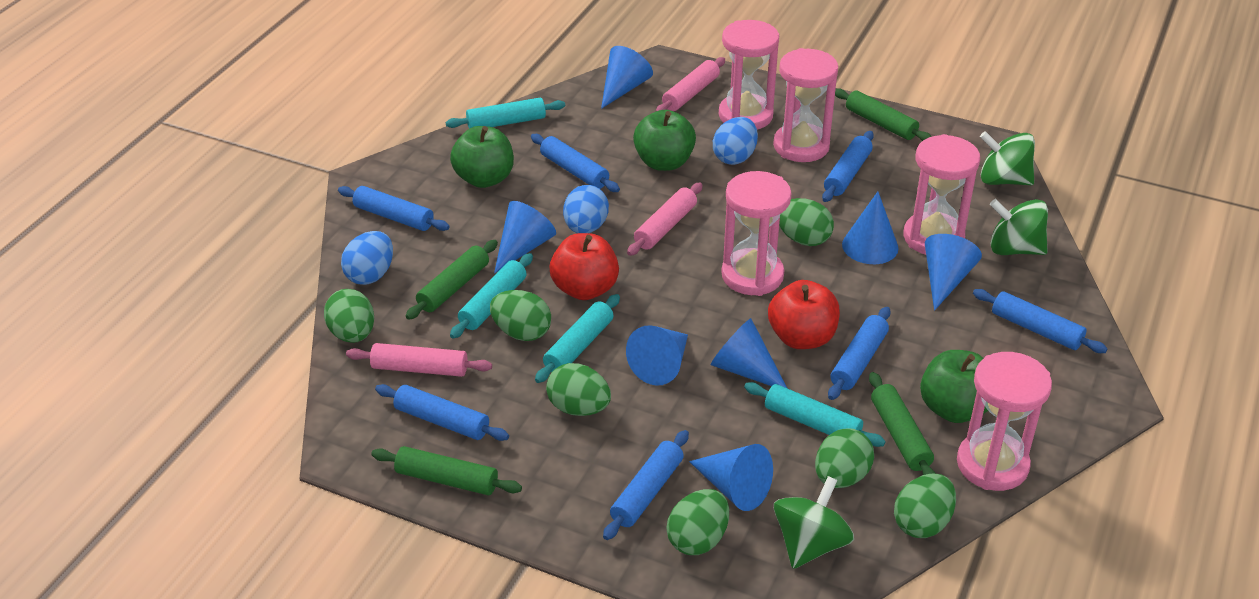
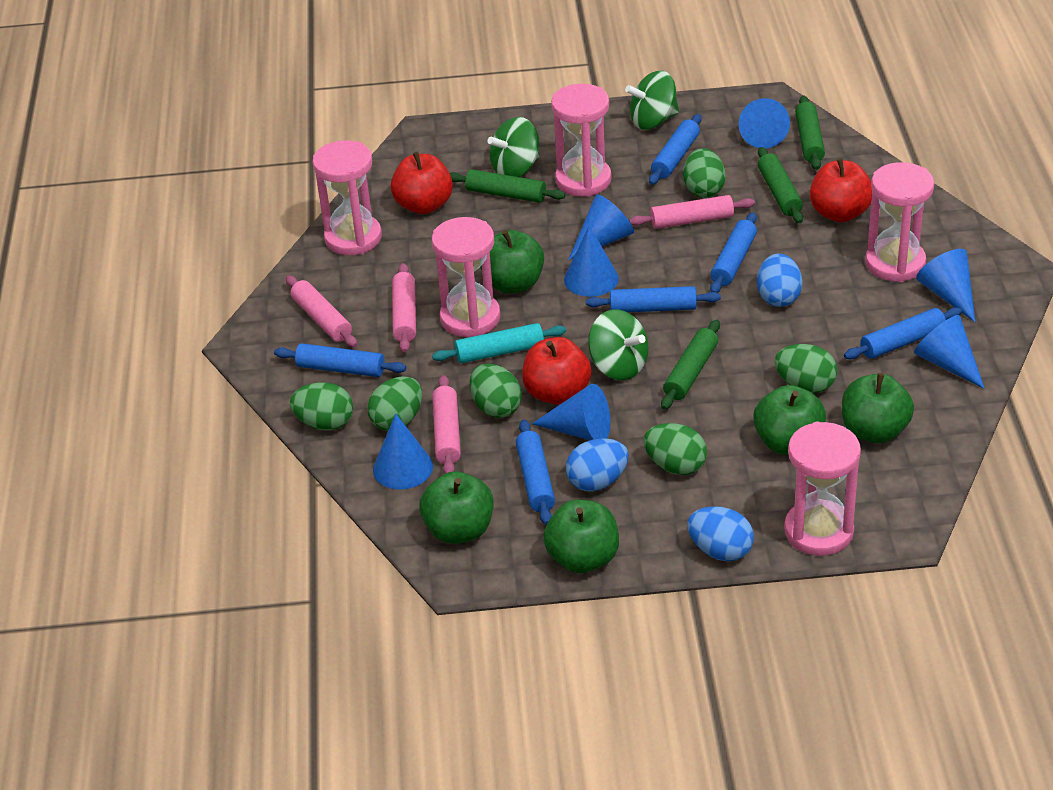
blue rolling pin: 7 -> 6
green apple: 3 -> 5
green egg: 7 -> 6
pink rolling pin: 3 -> 4
red apple: 2 -> 3
turquoise rolling pin: 4 -> 1

